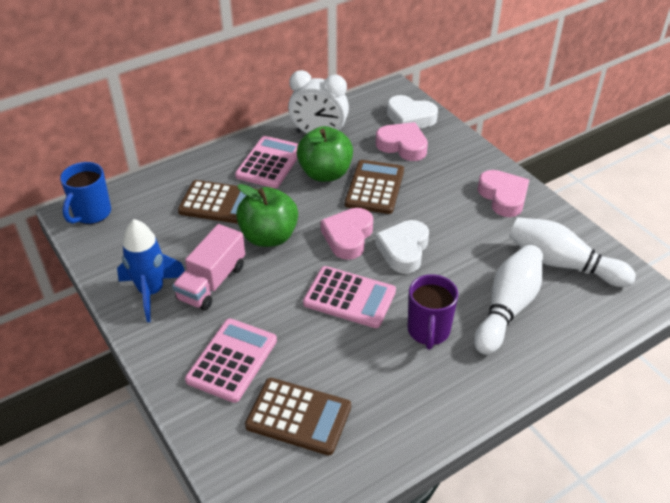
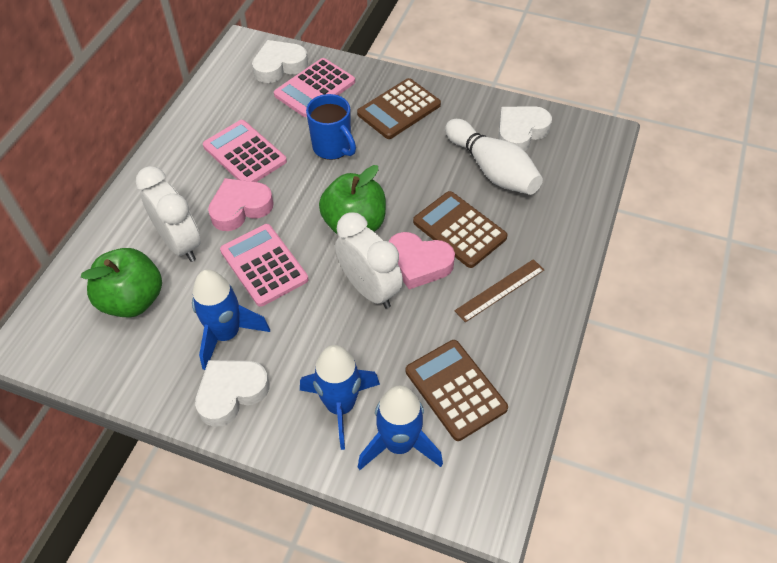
blue rocket: 1 -> 3
brown ruler: 0 -> 1
pink heart: 3 -> 2
pink truck: 1 -> 0
purple mug: 1 -> 0
white bowling pin: 2 -> 1
white clock: 1 -> 2
white heart: 2 -> 3

